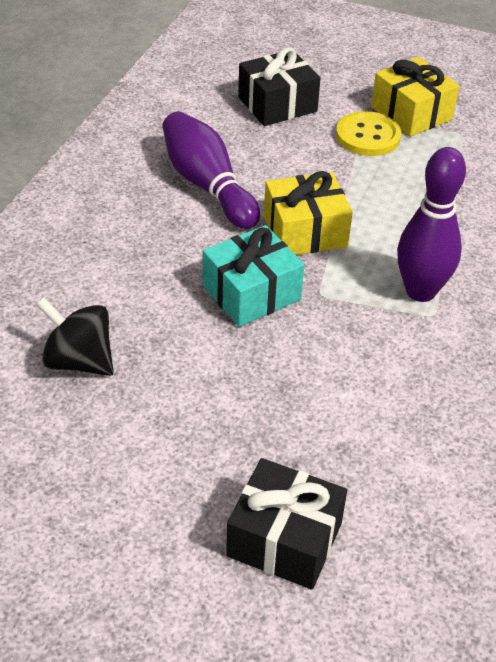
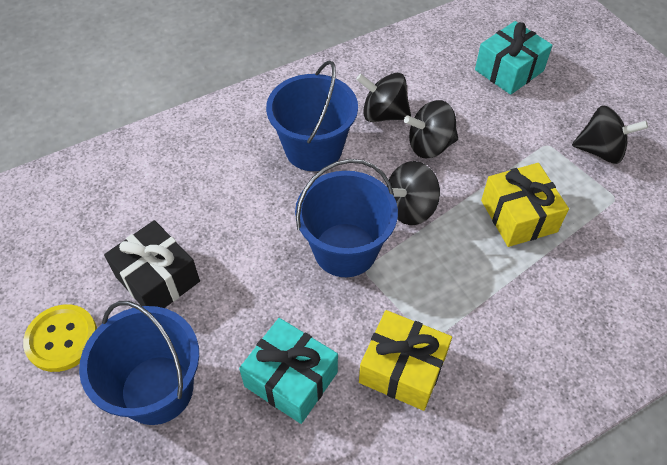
black gift: 2 -> 1
black spinning top: 1 -> 4
blue bucket: 0 -> 3
purple bowling pin: 2 -> 0
turquoise gift: 1 -> 2

